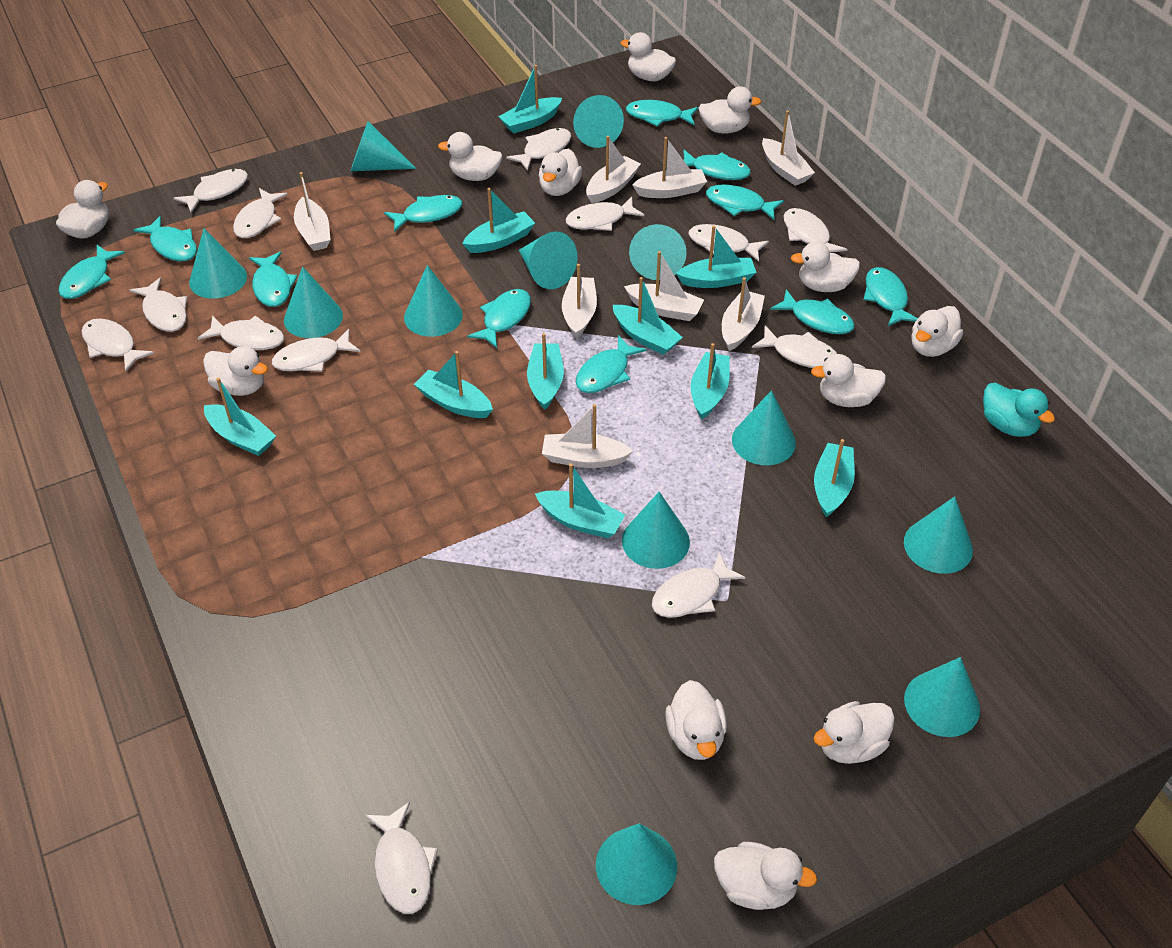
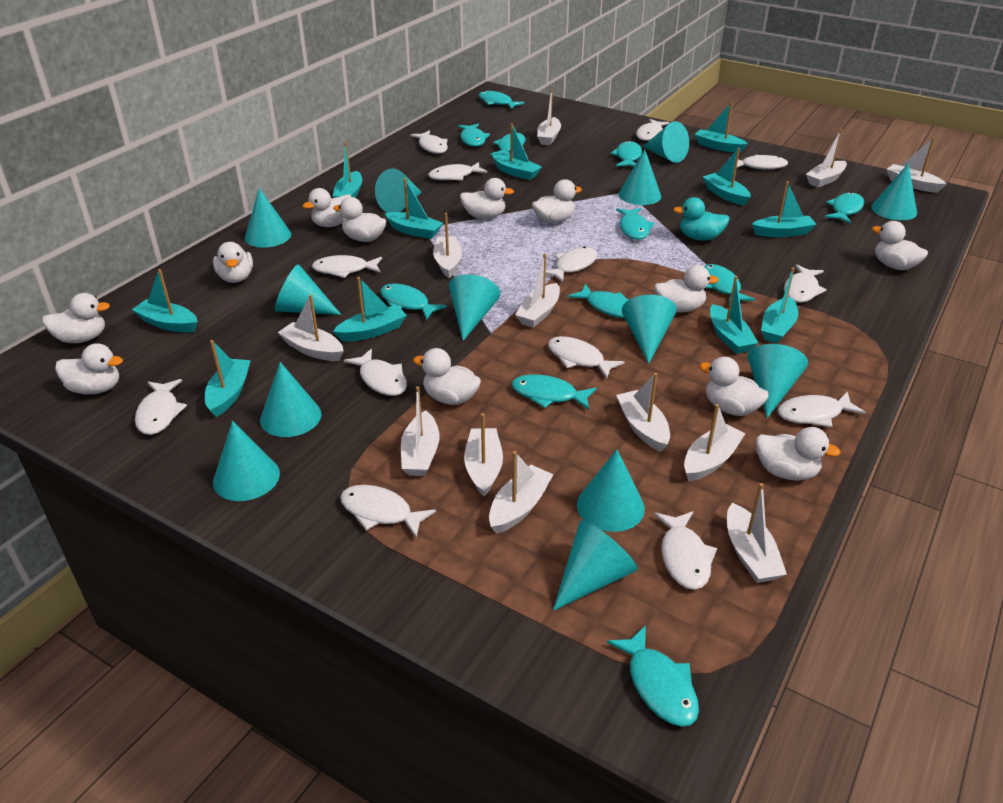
turquoise boat: 10 -> 11
turquoise cone: 12 -> 13
white boat: 8 -> 12

